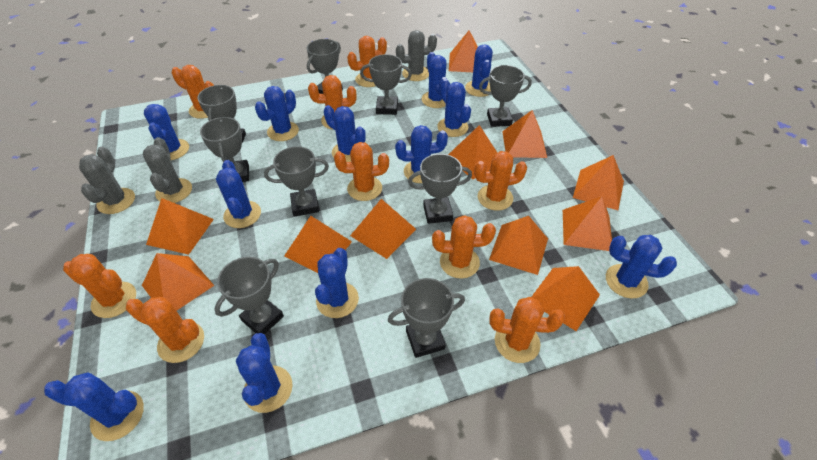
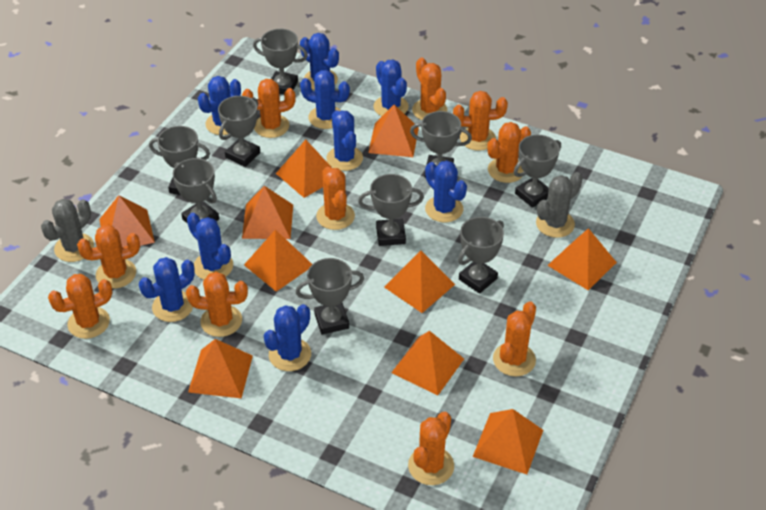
blue cactus: 12 -> 9
grey cactus: 3 -> 2
orange cactus: 9 -> 10
orange pyramid: 11 -> 10

